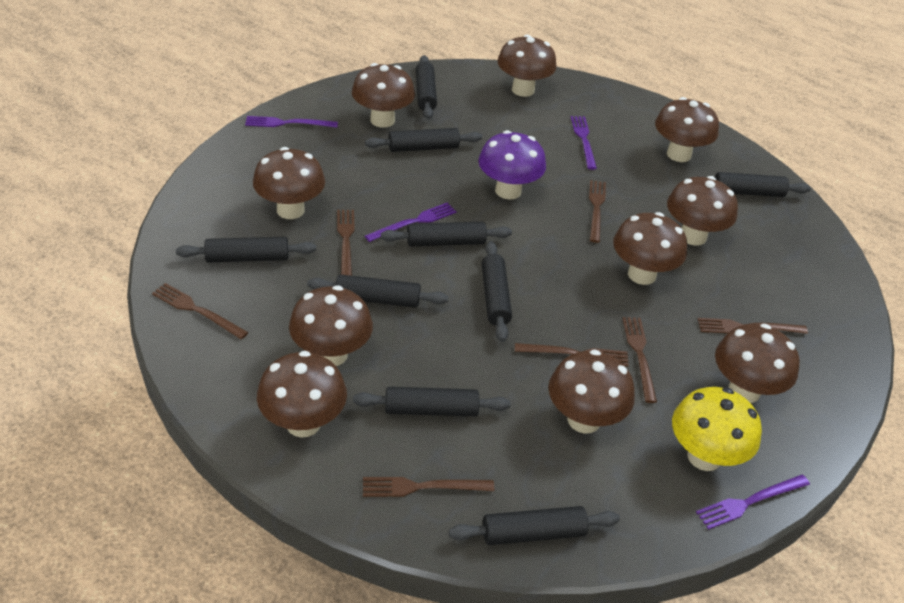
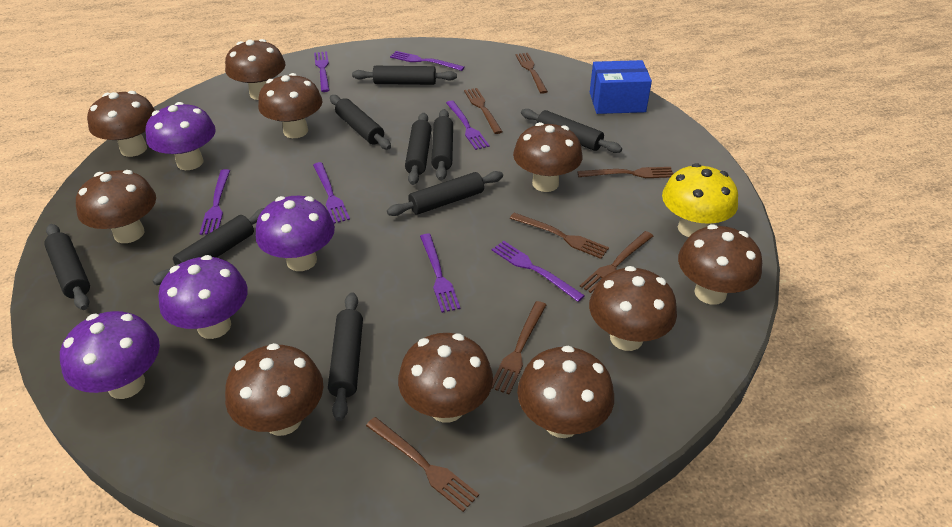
blue box: 0 -> 1
purple fork: 4 -> 7
purple mushroom: 1 -> 4

